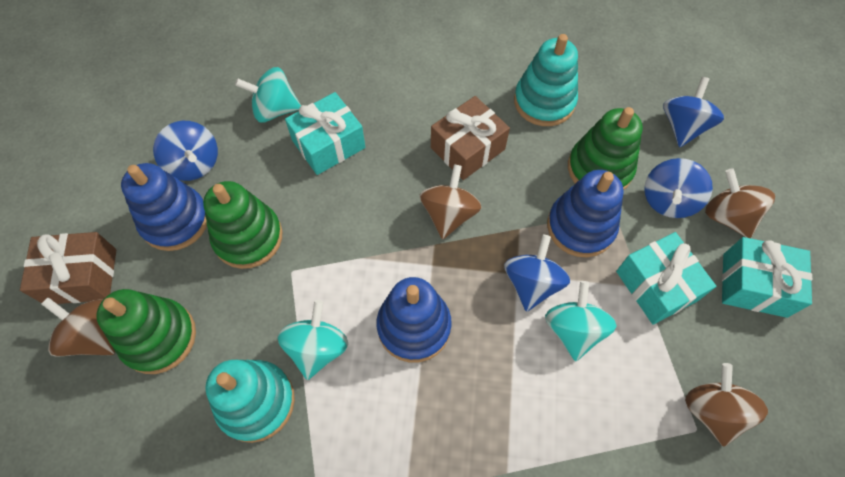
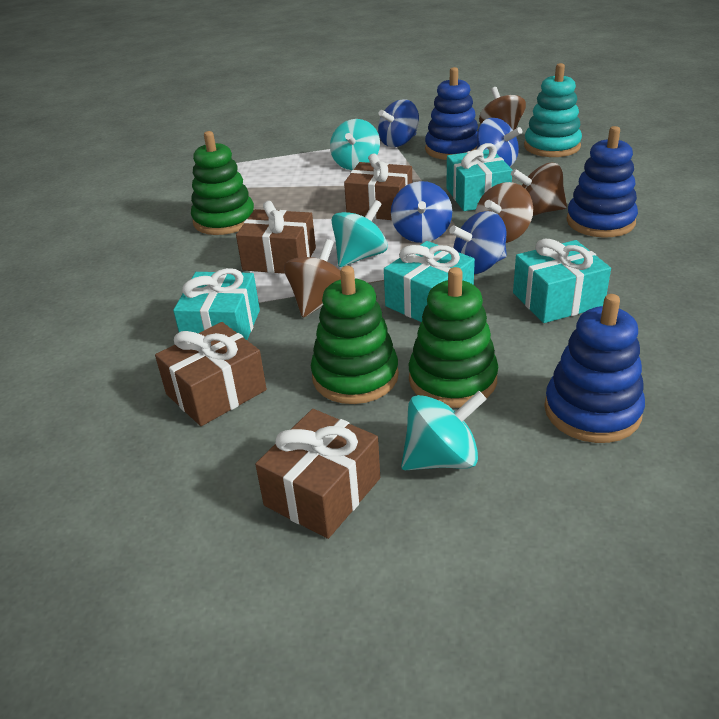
brown gift: 2 -> 4
turquoise gift: 3 -> 4
turquoise stacking toy: 2 -> 1

